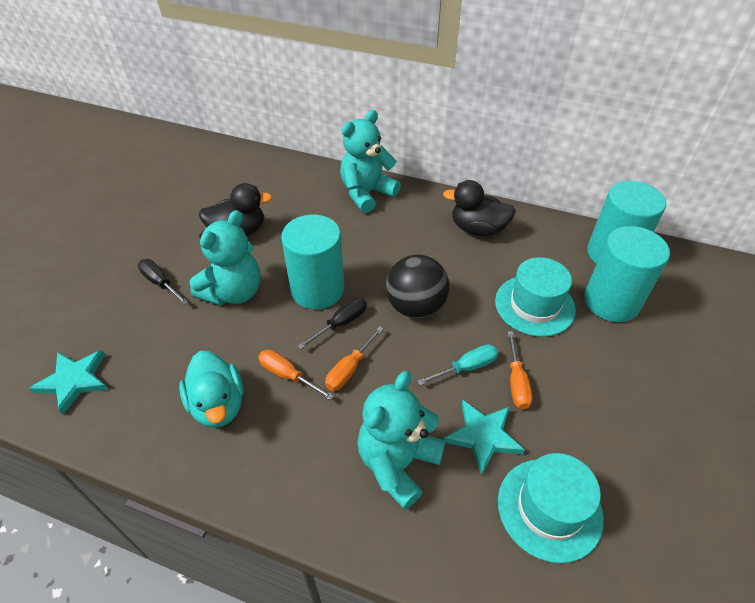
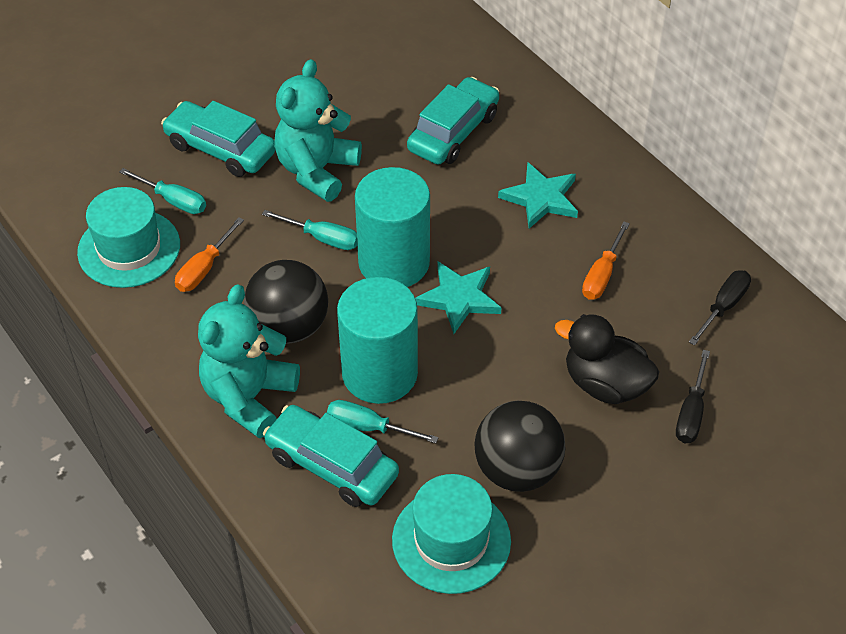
black ball: 1 -> 2
black duck: 2 -> 1
orange screwdriver: 3 -> 2
turquoise car: 0 -> 3
turquoise cylinder: 3 -> 2
turquoise duck: 1 -> 0
turquoise screwdriver: 1 -> 3
turquoise teddy bear: 3 -> 2

